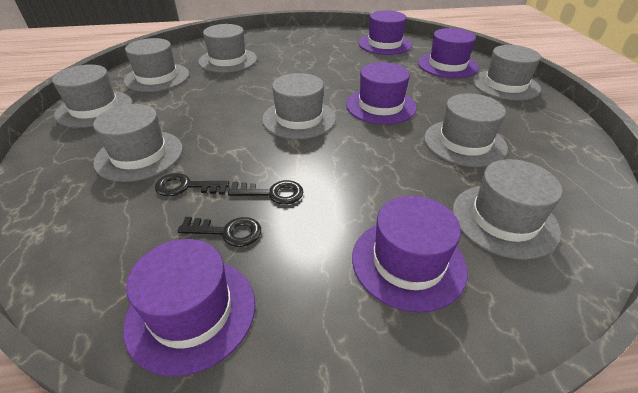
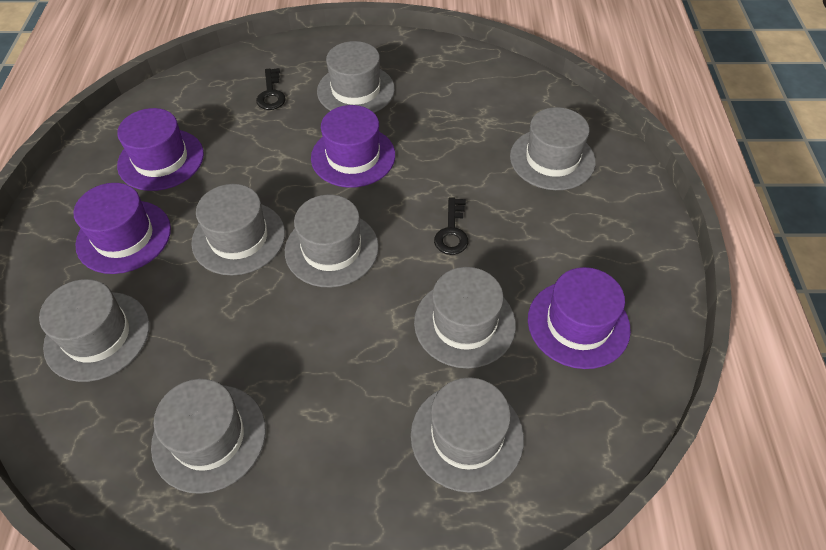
black key: 3 -> 2
purple hat: 5 -> 4

